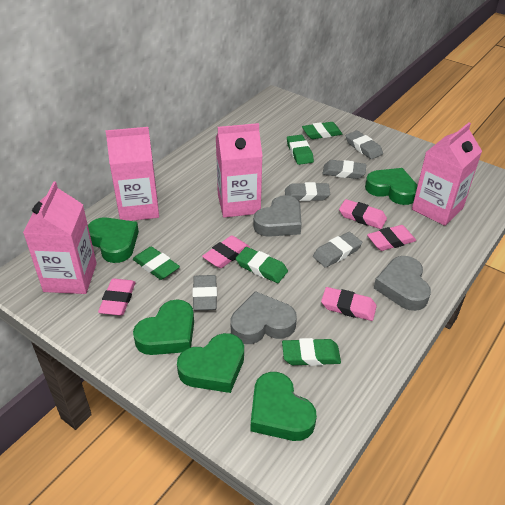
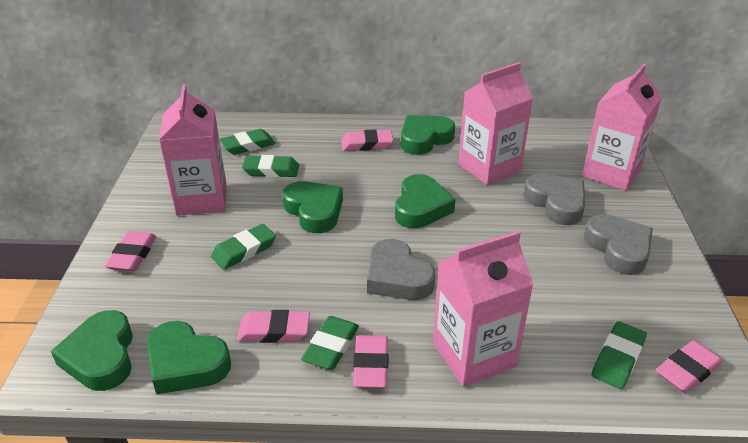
grey eraser: 5 -> 0

